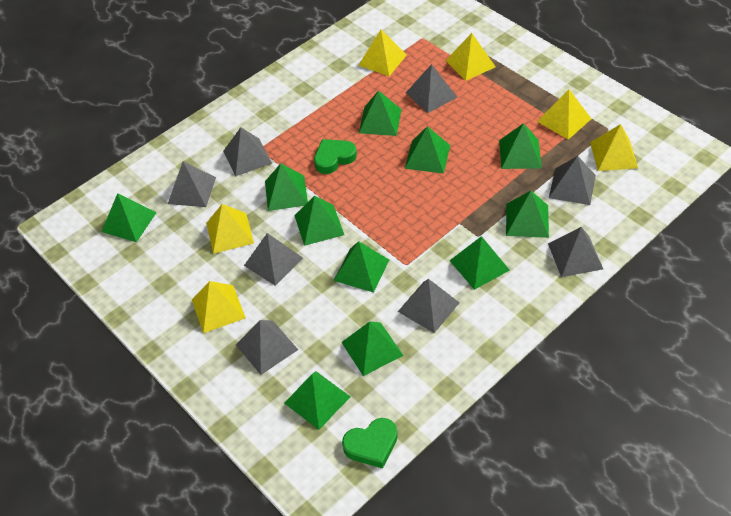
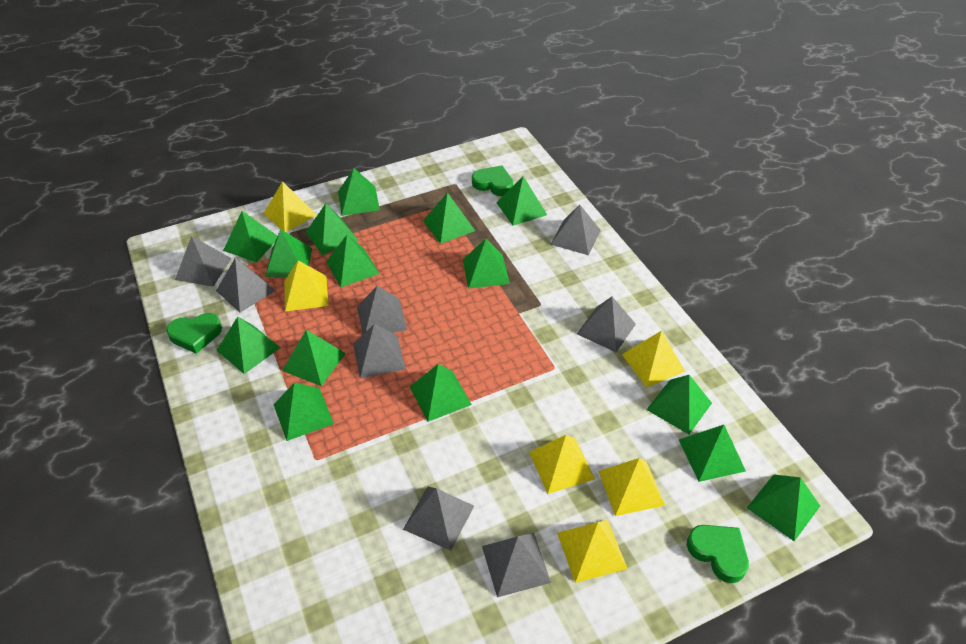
green heart: 2 -> 3
green pyramid: 11 -> 15

